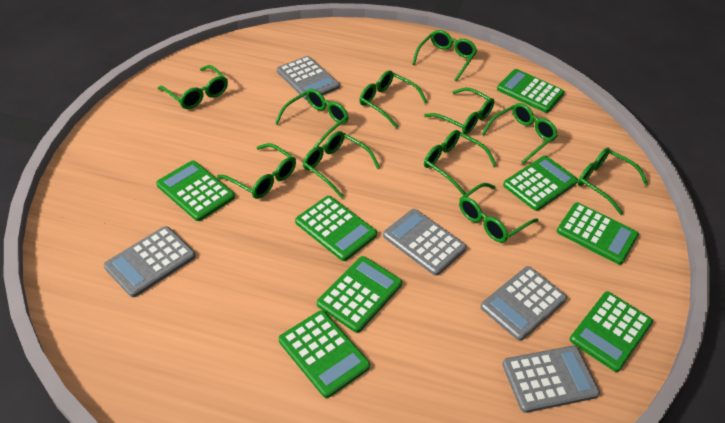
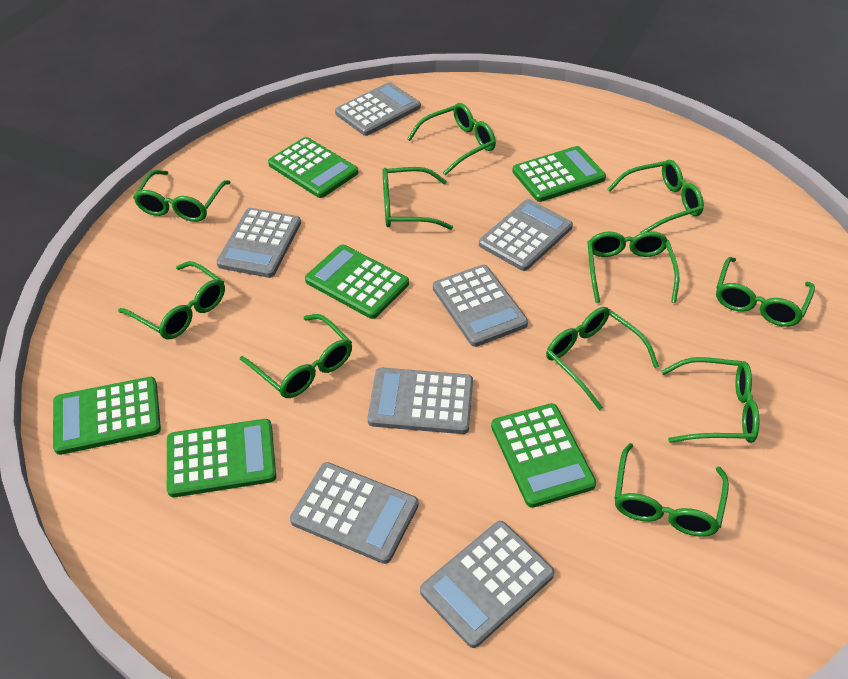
green calculator: 8 -> 6
grey calculator: 5 -> 7

